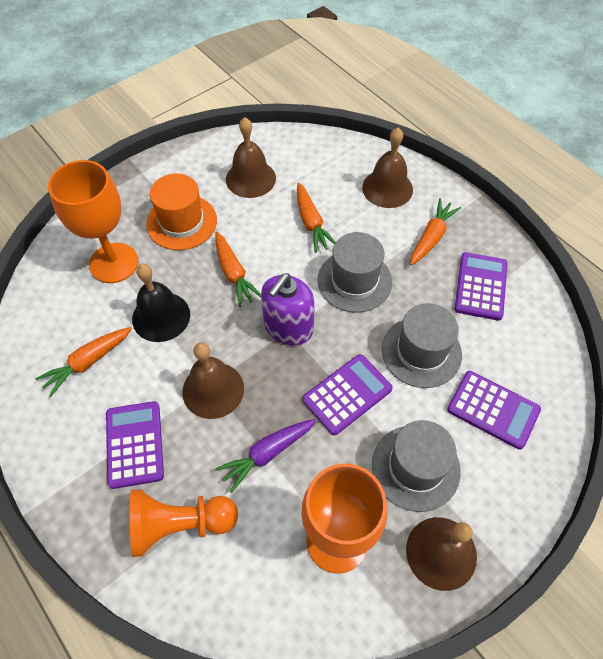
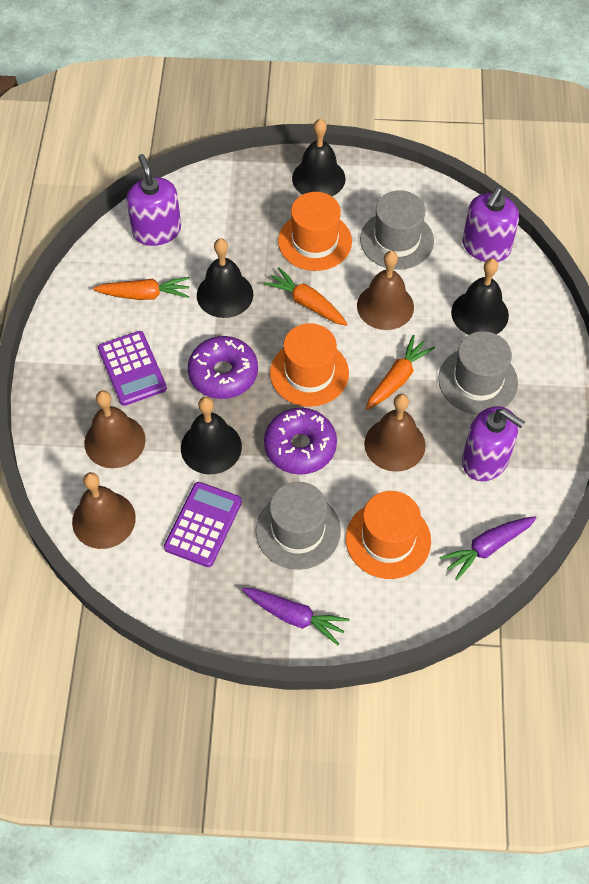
black bell: 1 -> 4
orange carrot: 4 -> 3
orange goblet: 2 -> 0
orange hat: 1 -> 3
orange pawn: 1 -> 0
purple calculator: 4 -> 2
purple carrot: 1 -> 2
purple donut: 0 -> 2
purple soap dispenser: 1 -> 3

